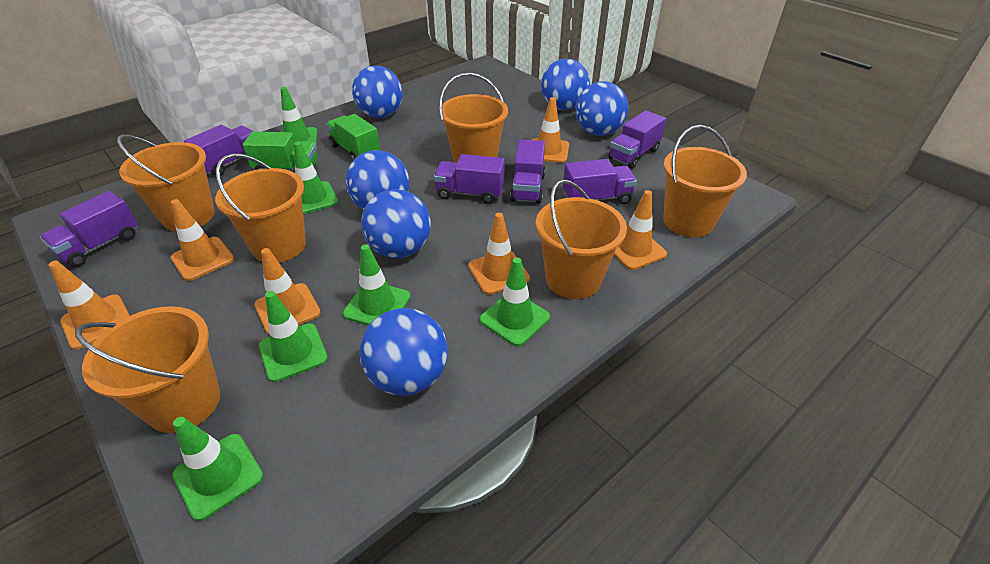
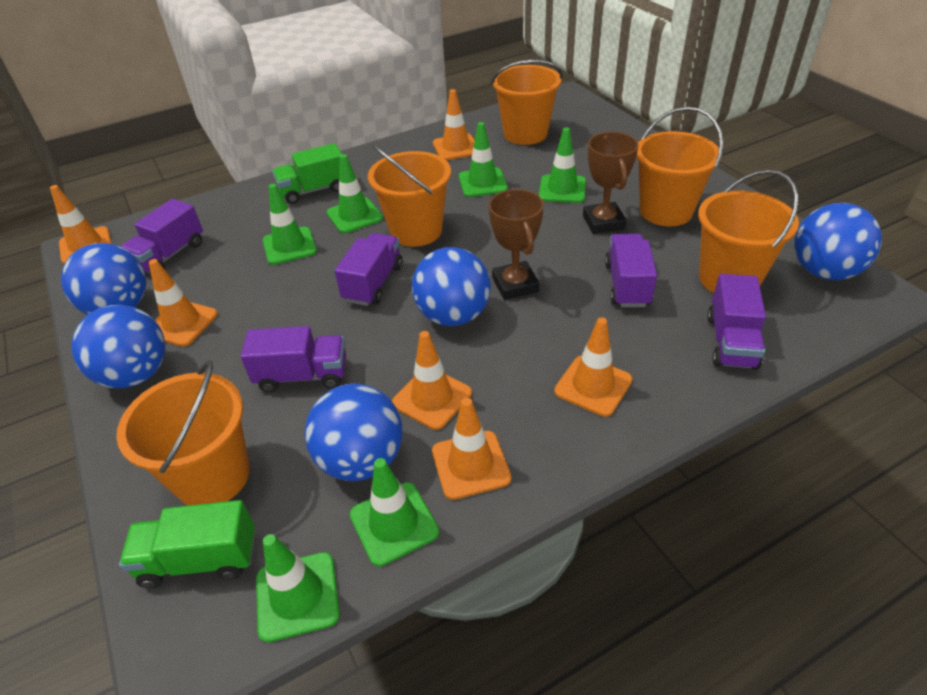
blue ball: 6 -> 5
brown trophy: 0 -> 2
orange bucket: 6 -> 5
purple truck: 6 -> 5

